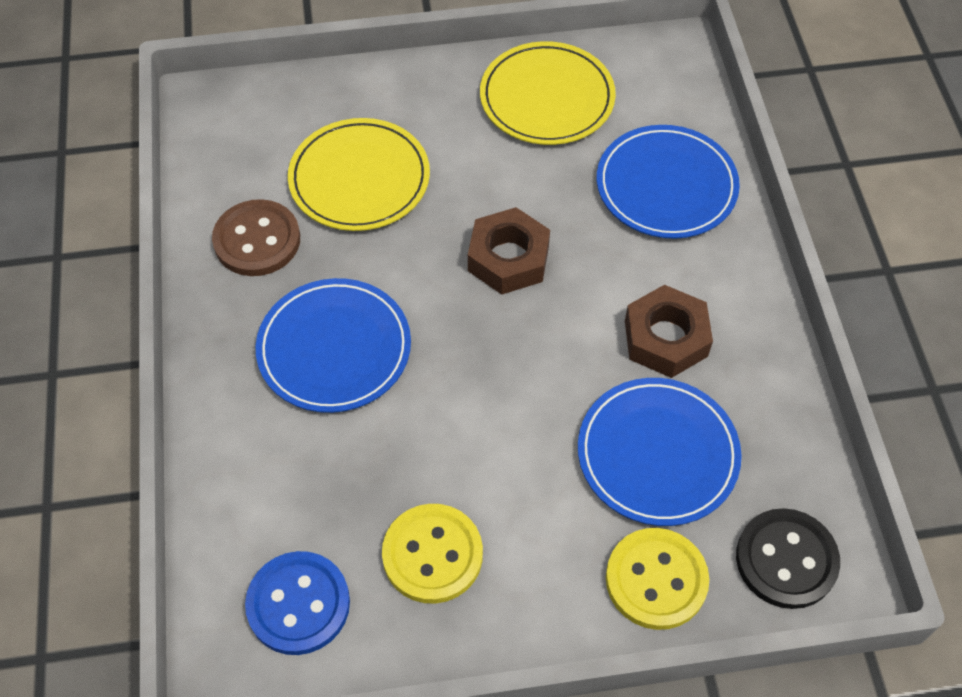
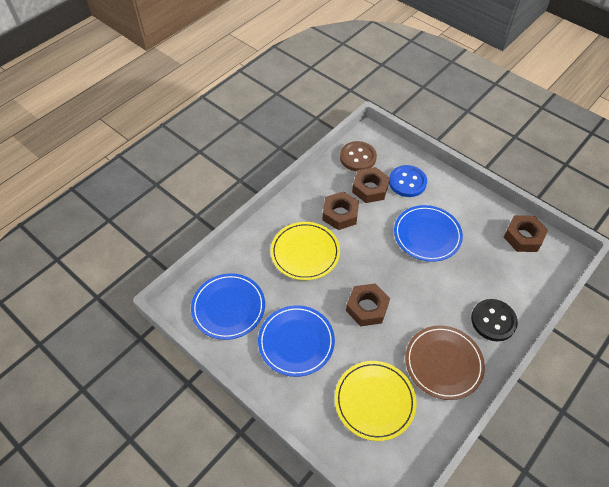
brown nut: 2 -> 4
brown plate: 0 -> 1
yellow button: 2 -> 0

